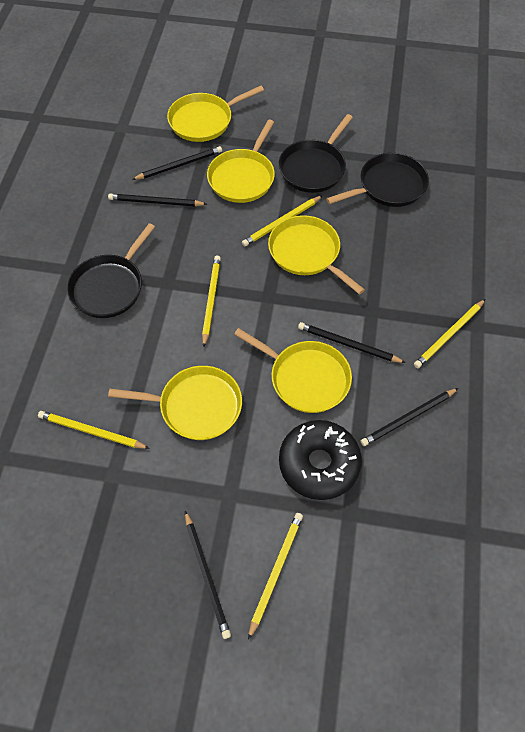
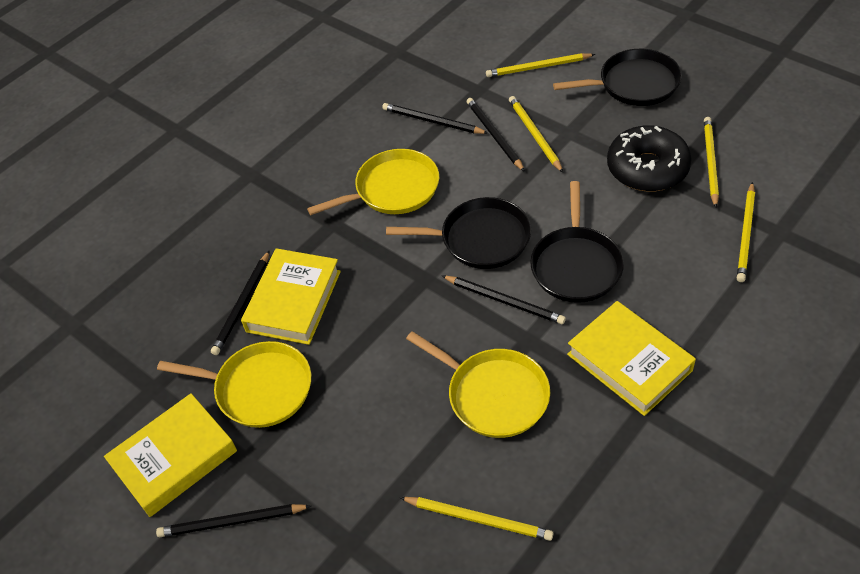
yellow book: 0 -> 3
yellow pan: 5 -> 3

